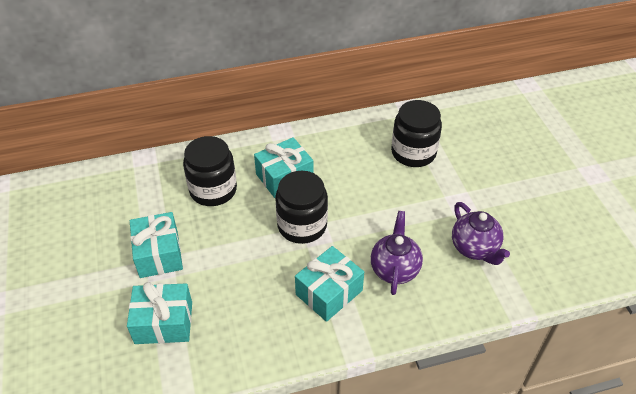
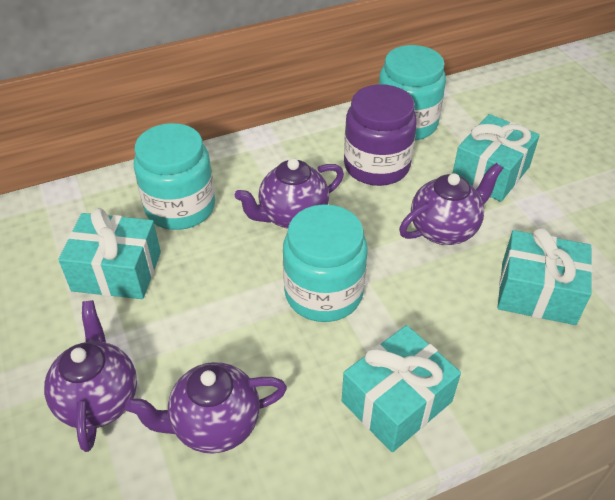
black jar: 3 -> 0
purple jar: 0 -> 1
purple teapot: 2 -> 4
turquoise jar: 0 -> 3

